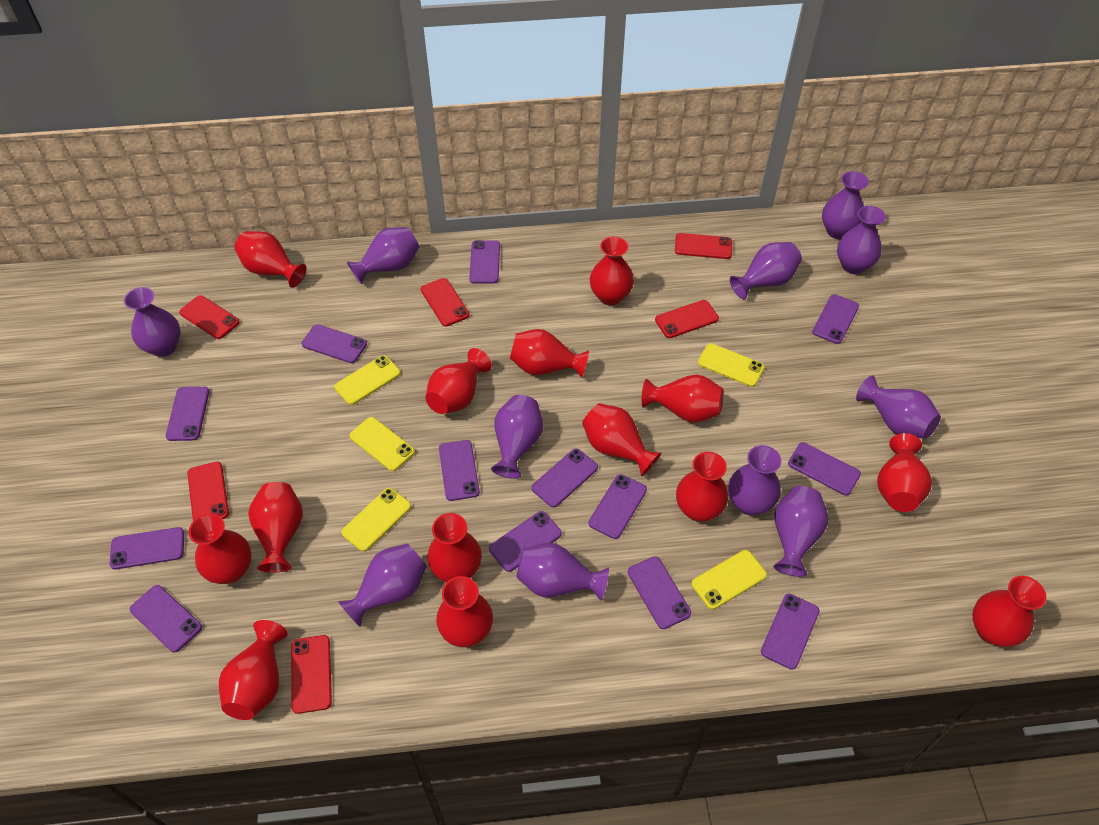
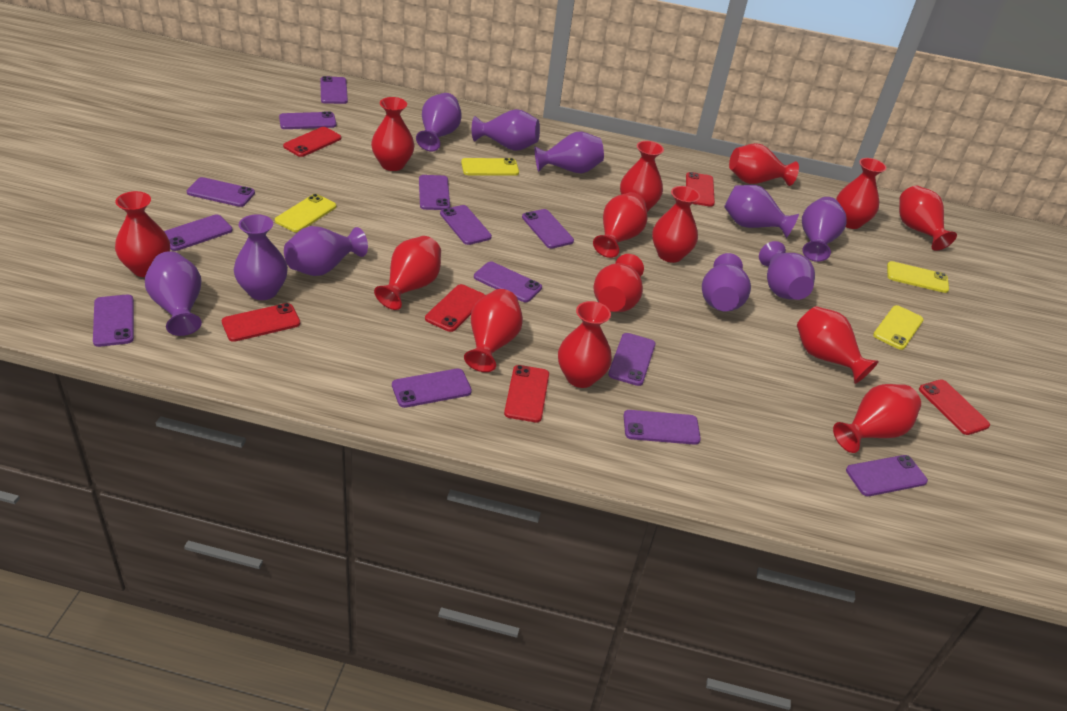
purple vase: 11 -> 10
yellow phone: 5 -> 4

